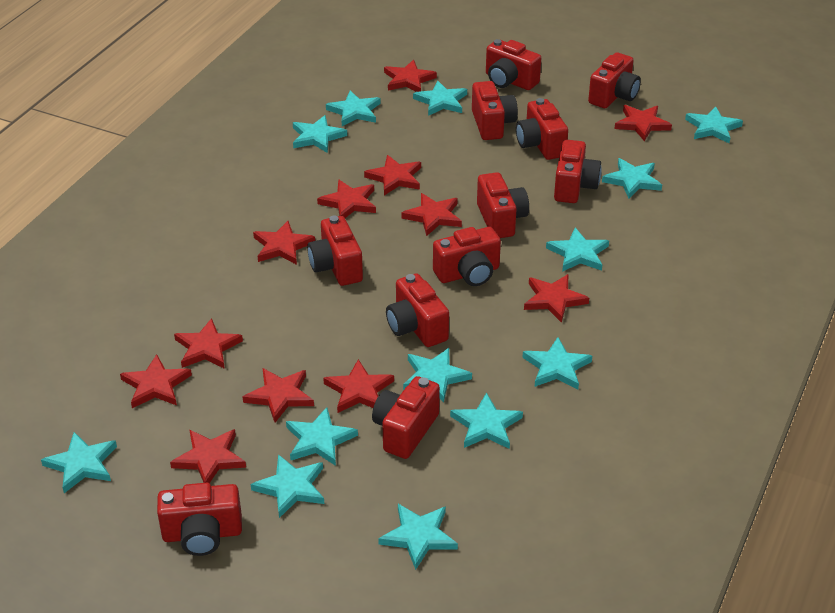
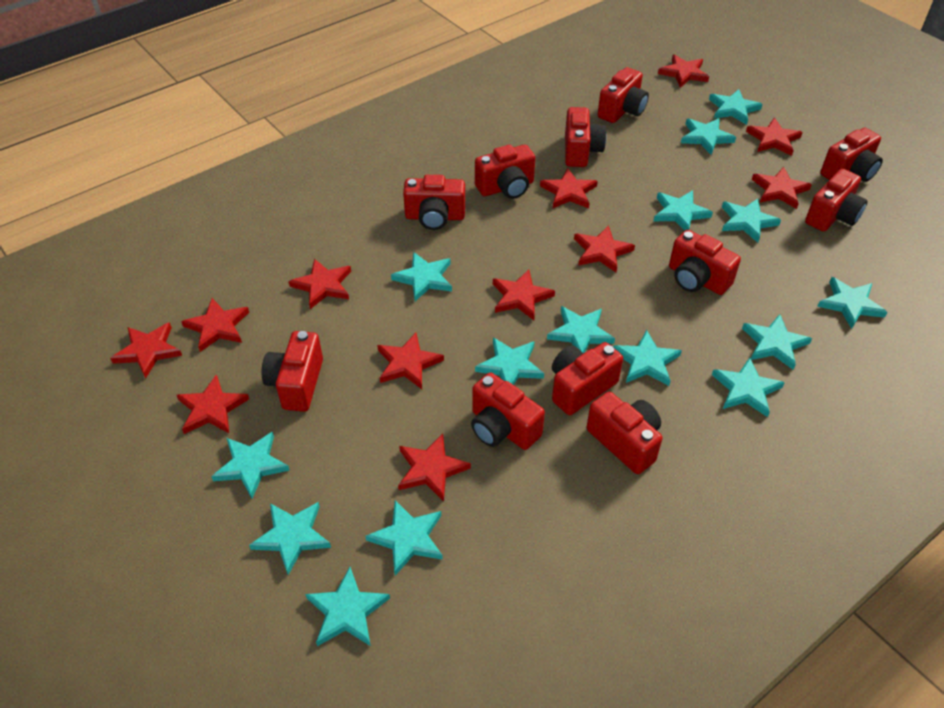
turquoise star: 13 -> 15

